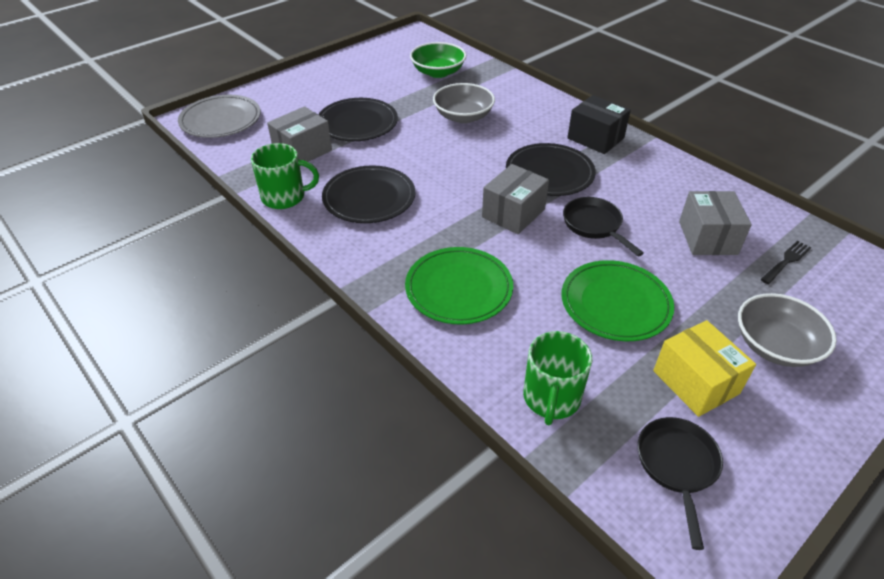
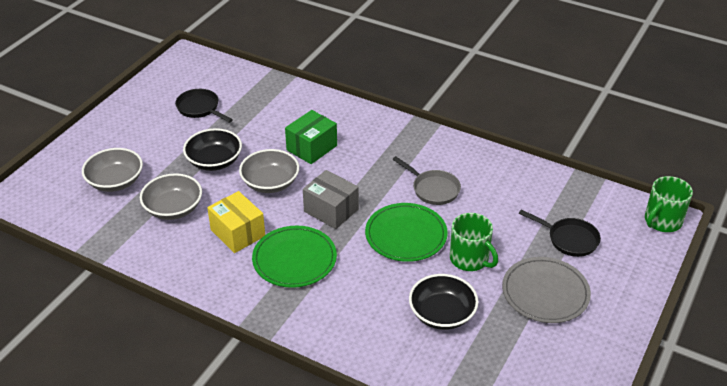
black bowl: 0 -> 2
black box: 1 -> 0
black fork: 1 -> 0
black plate: 3 -> 0
green bowl: 1 -> 0
green box: 0 -> 1
grey bowl: 2 -> 3
grey box: 3 -> 1
grey pan: 0 -> 1

